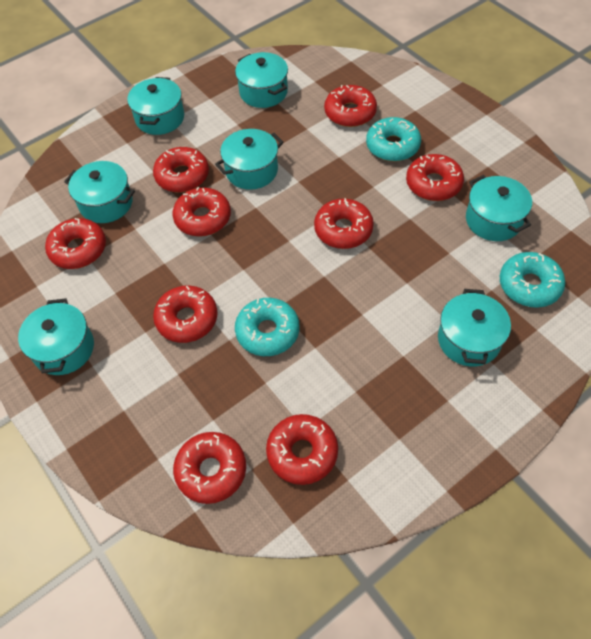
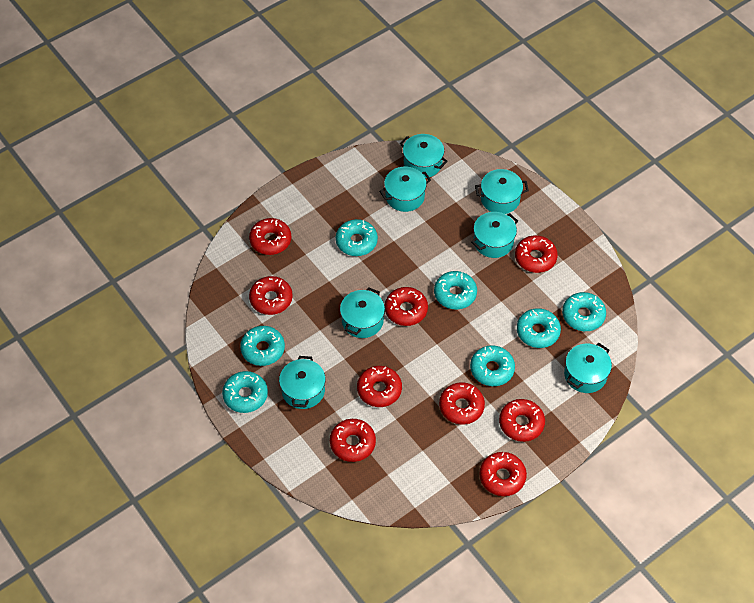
turquoise donut: 3 -> 7

